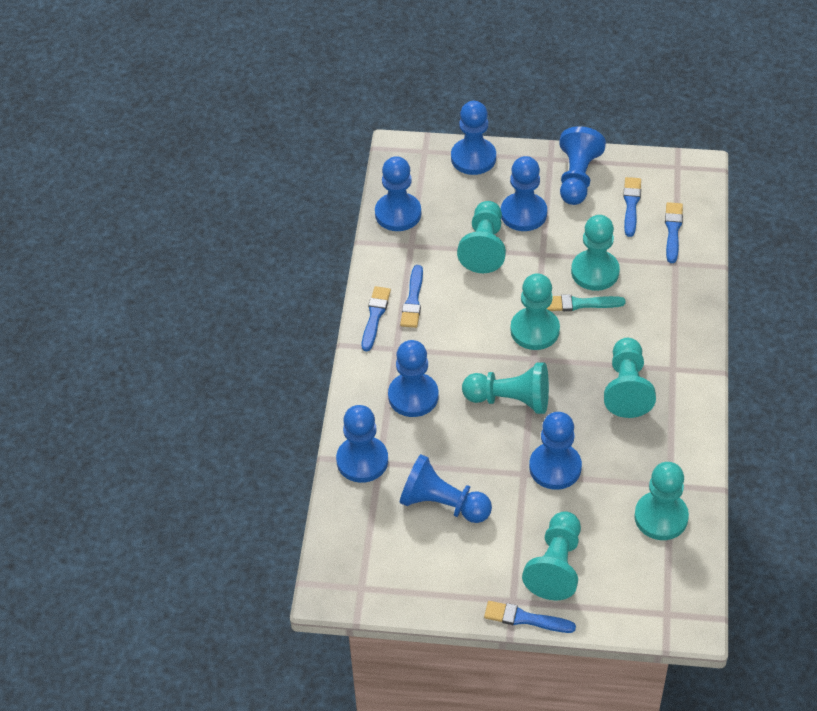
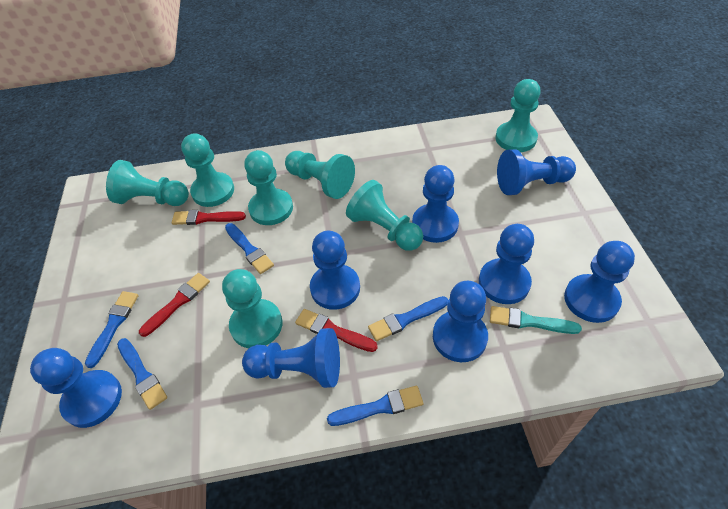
red brush: 0 -> 3

